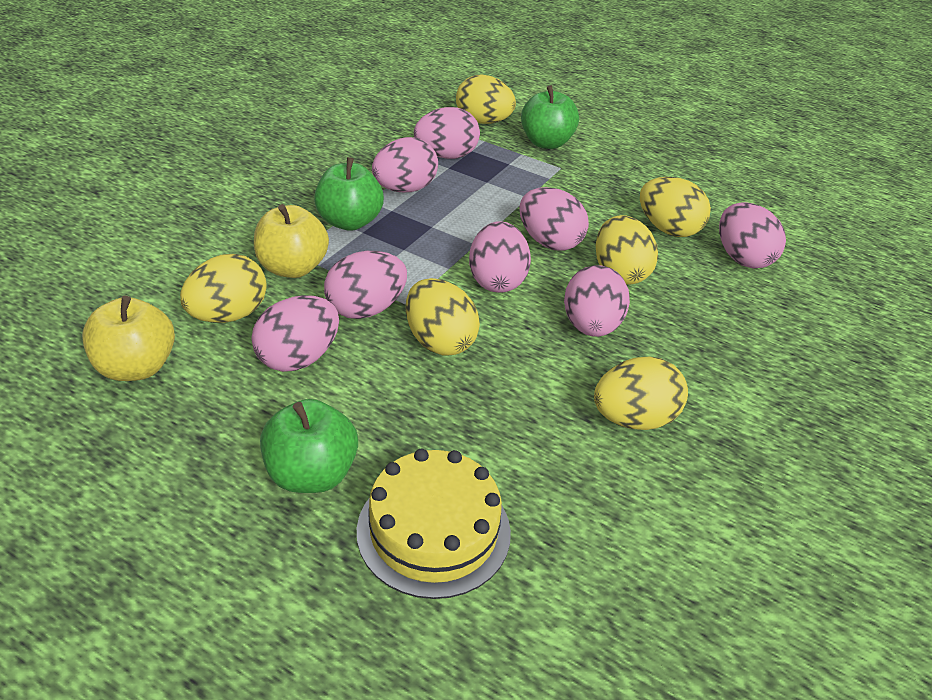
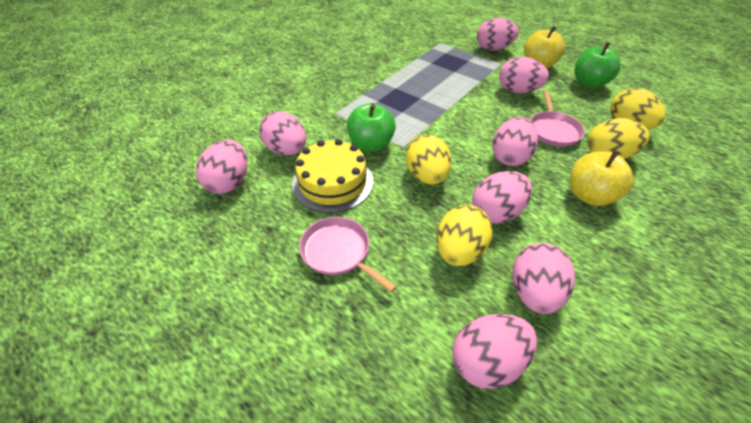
green apple: 3 -> 2
pink pan: 0 -> 2
yellow egg: 6 -> 4

